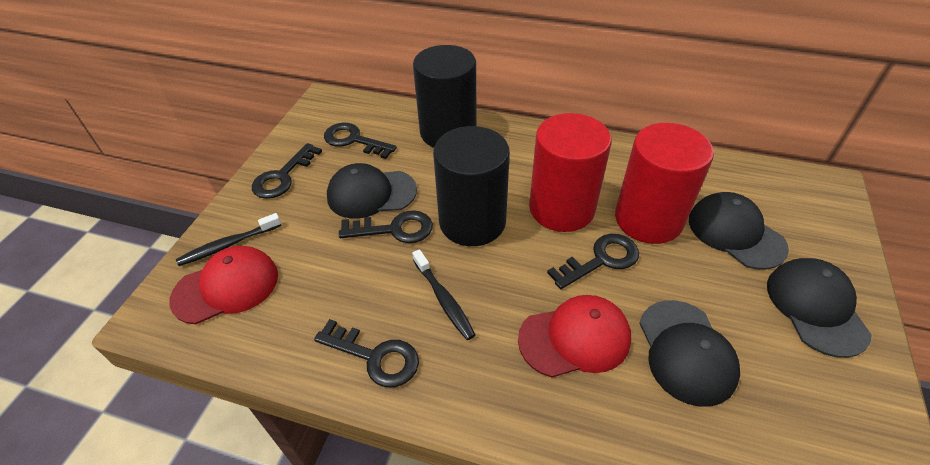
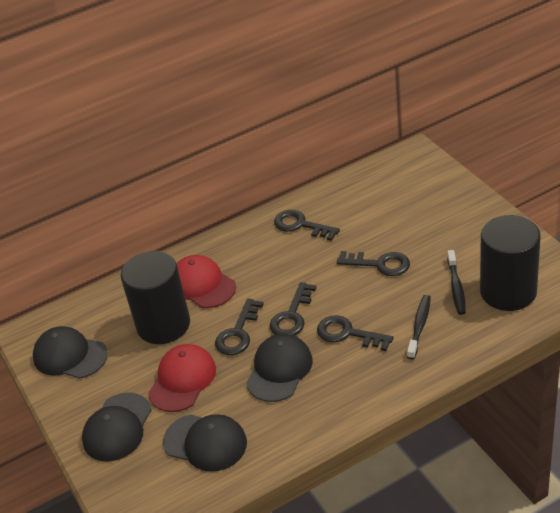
red cylinder: 2 -> 0

